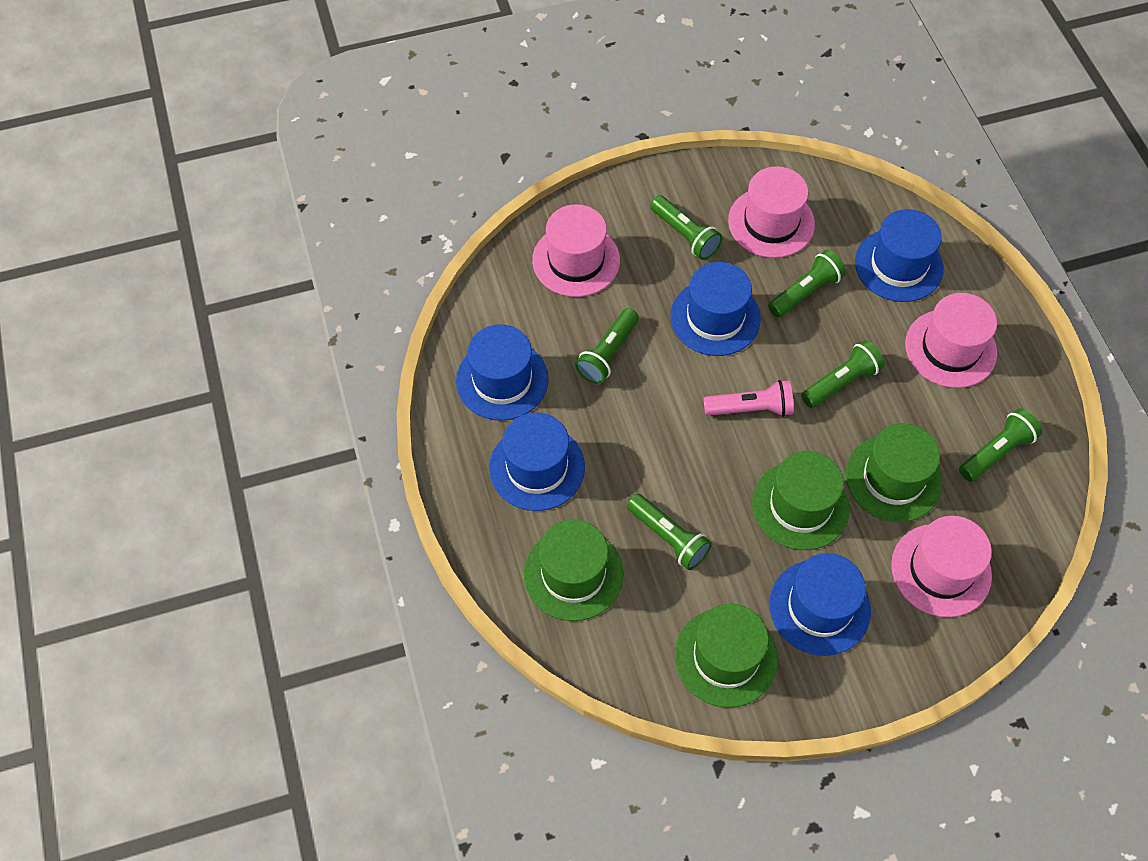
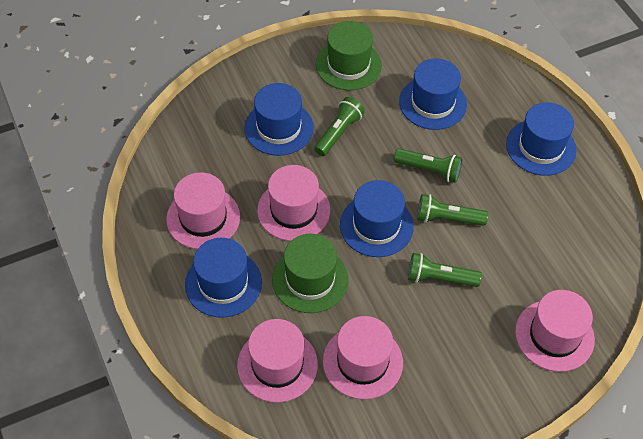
green flashlight: 6 -> 4
green hat: 4 -> 2
pink flashlight: 1 -> 0
pink hat: 4 -> 5

